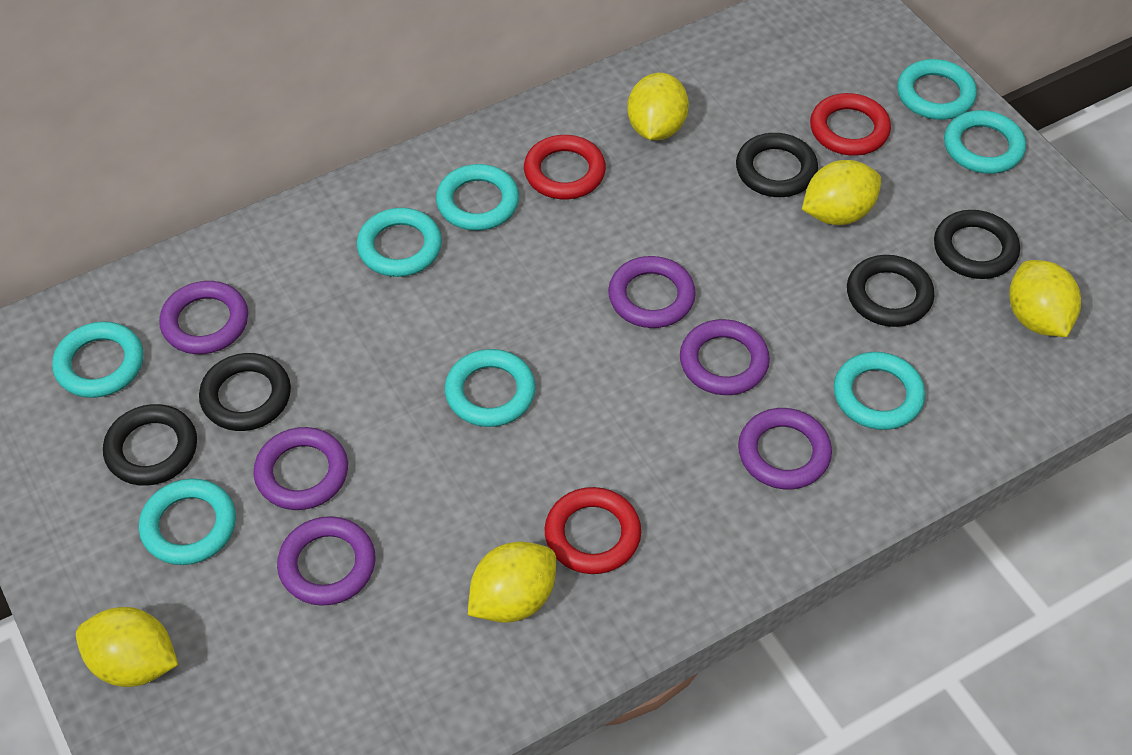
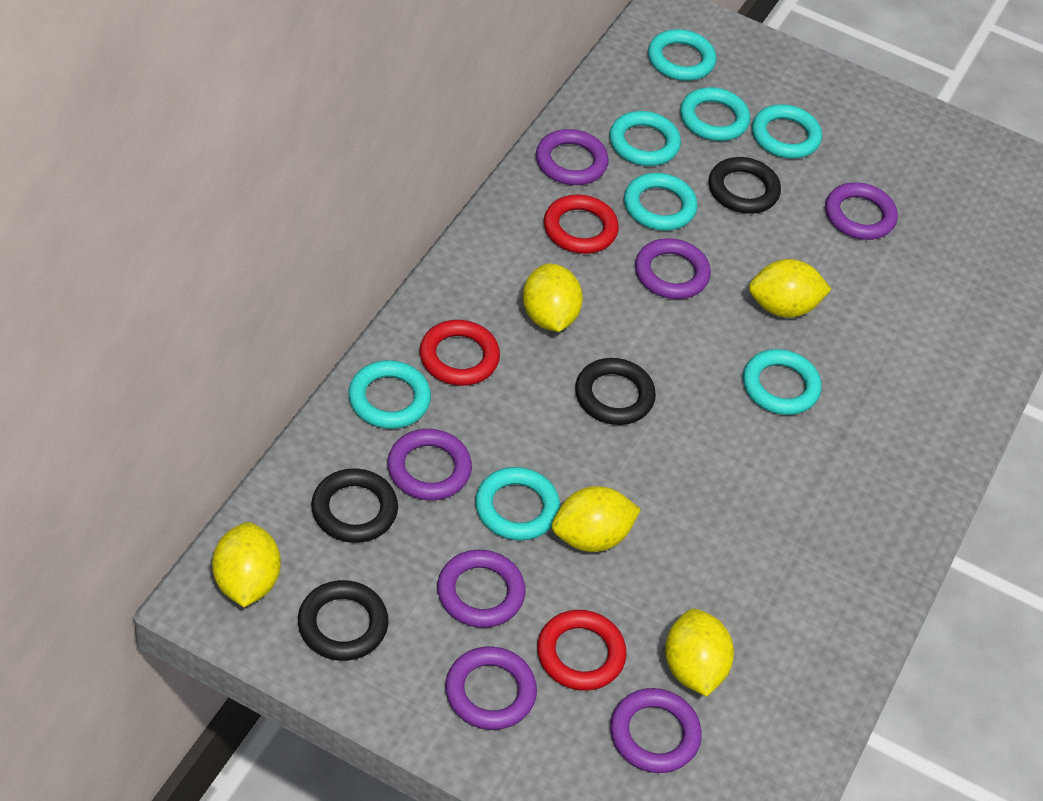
black ring: 5 -> 4
purple ring: 6 -> 7

